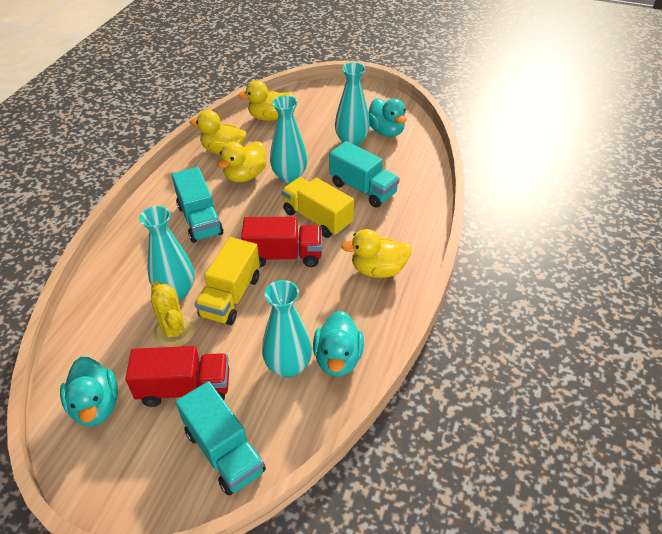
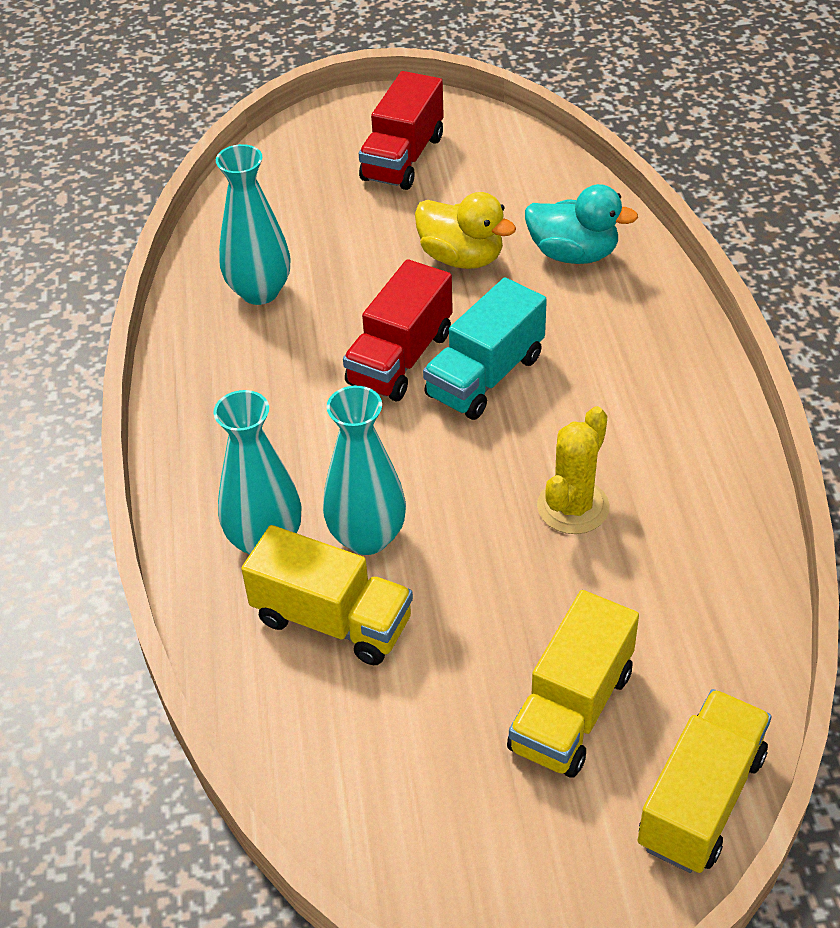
turquoise duck: 3 -> 1
turquoise truck: 3 -> 1
turquoise vase: 4 -> 3
yellow duck: 4 -> 1
yellow truck: 2 -> 3

